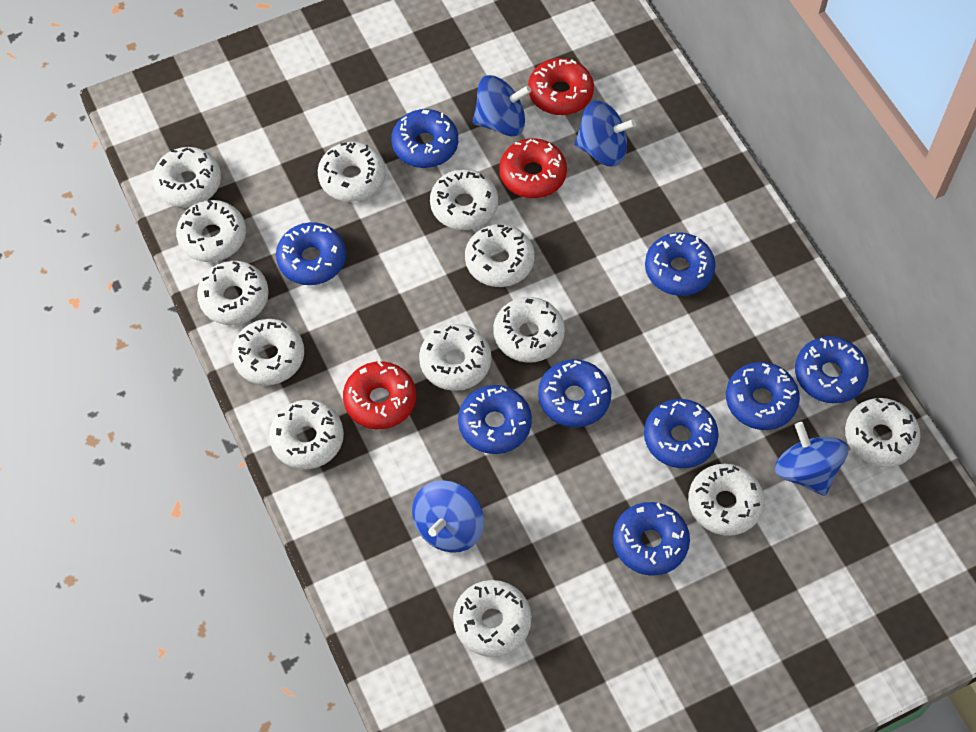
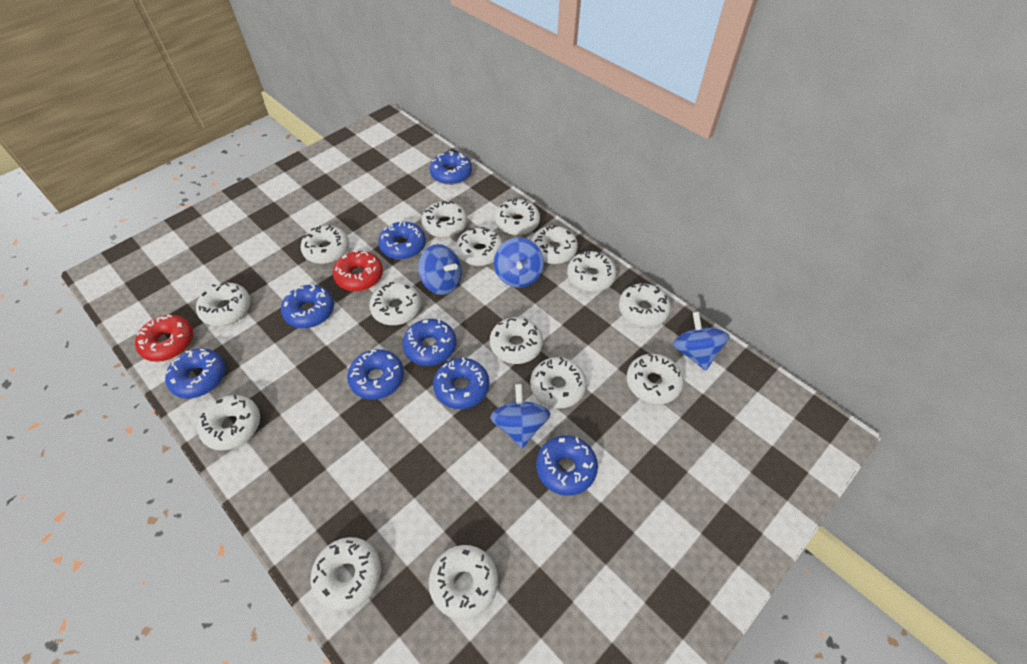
blue donut: 9 -> 8
red donut: 3 -> 2
white donut: 13 -> 15

